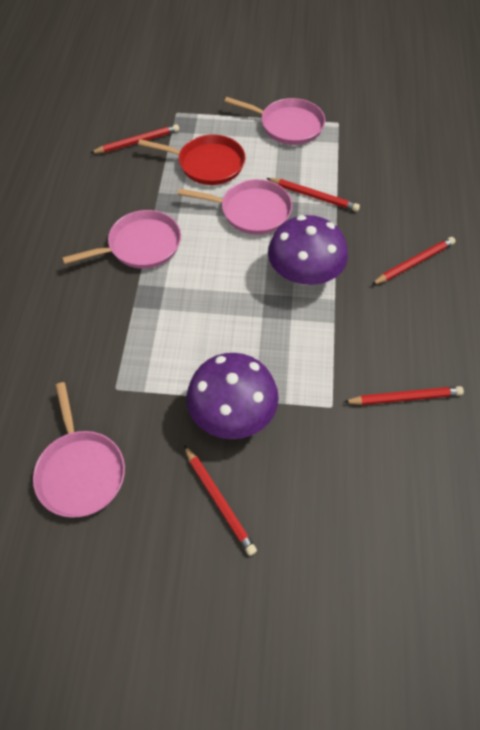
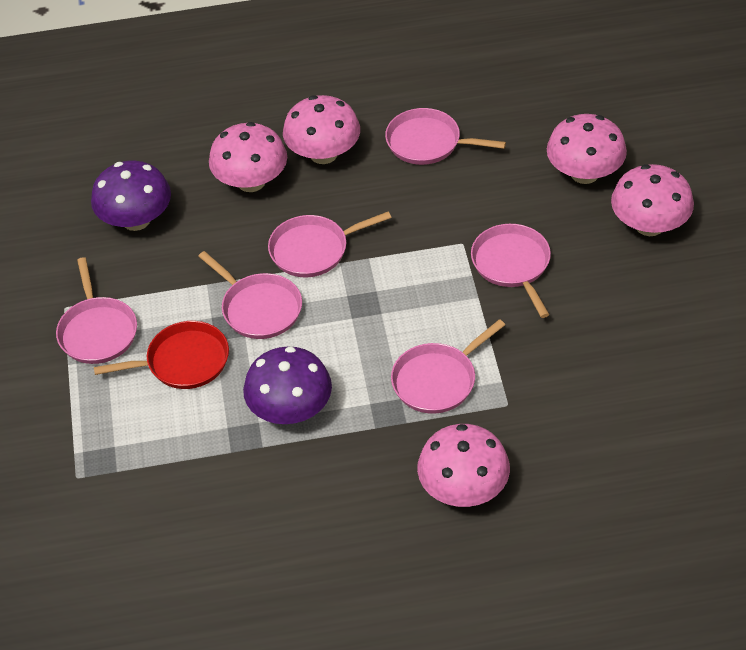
pink mushroom: 0 -> 5
pink pan: 4 -> 6
red pencil: 5 -> 0

